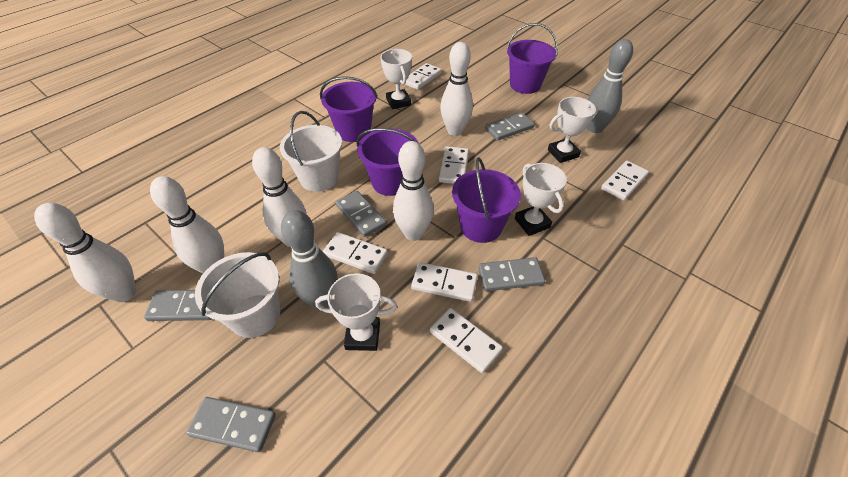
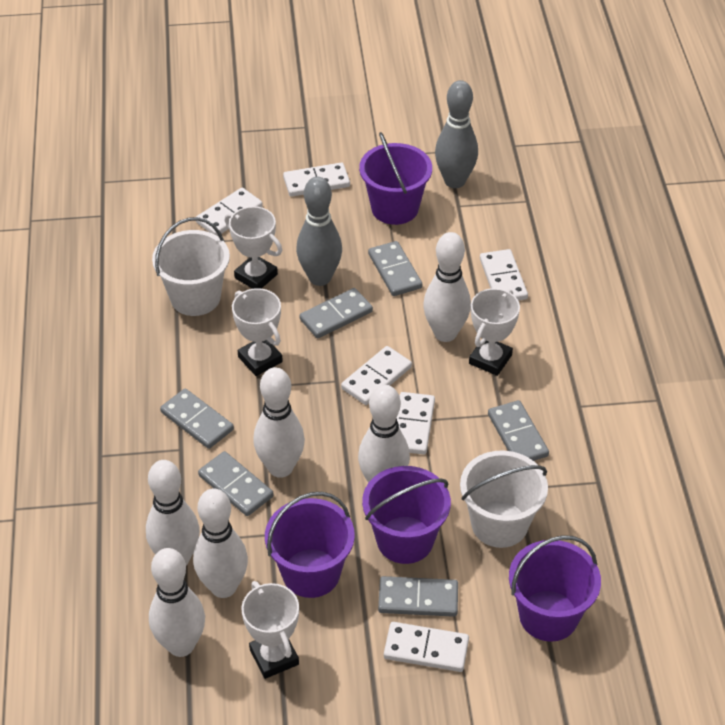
grey domino: 5 -> 6
white bowling pin: 5 -> 6

